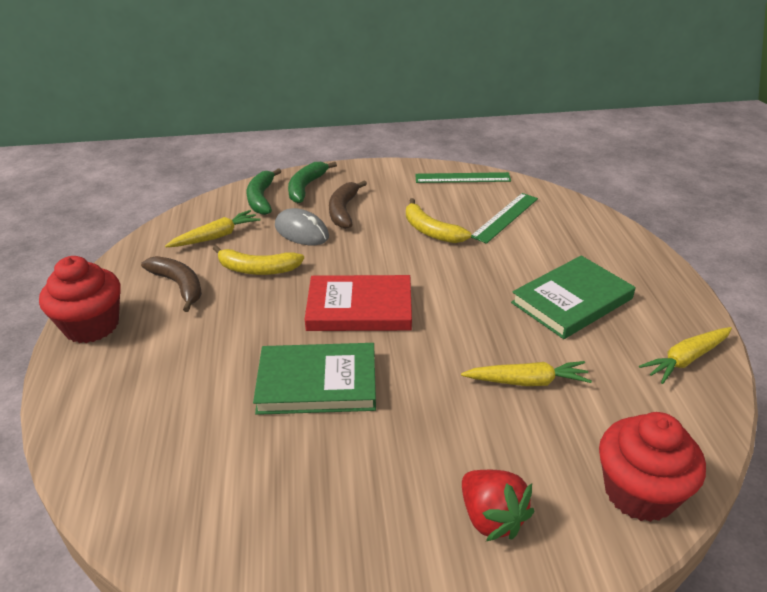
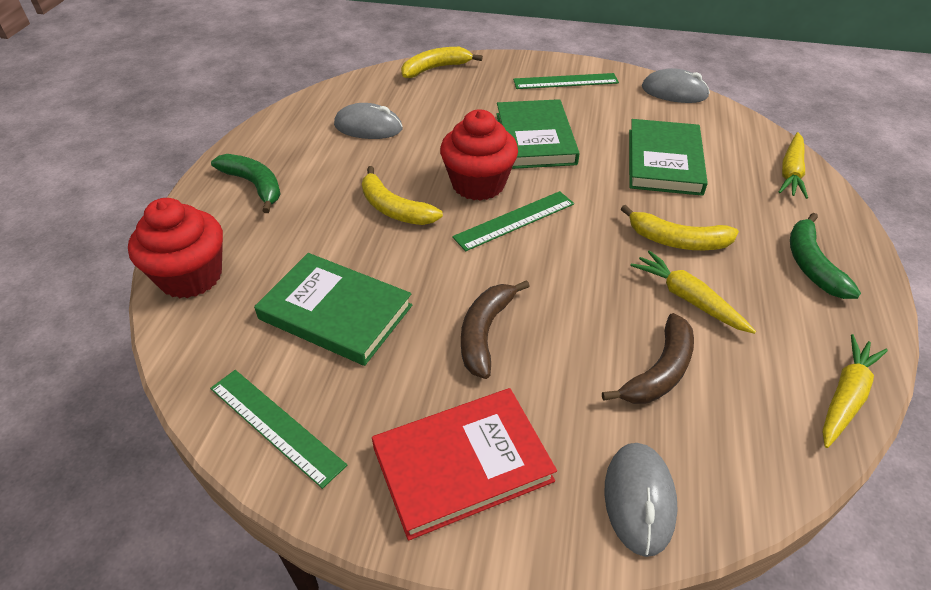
green book: 2 -> 3
green ruler: 2 -> 3
grey mouse: 1 -> 3
red strawberry: 1 -> 0
yellow banana: 2 -> 3

